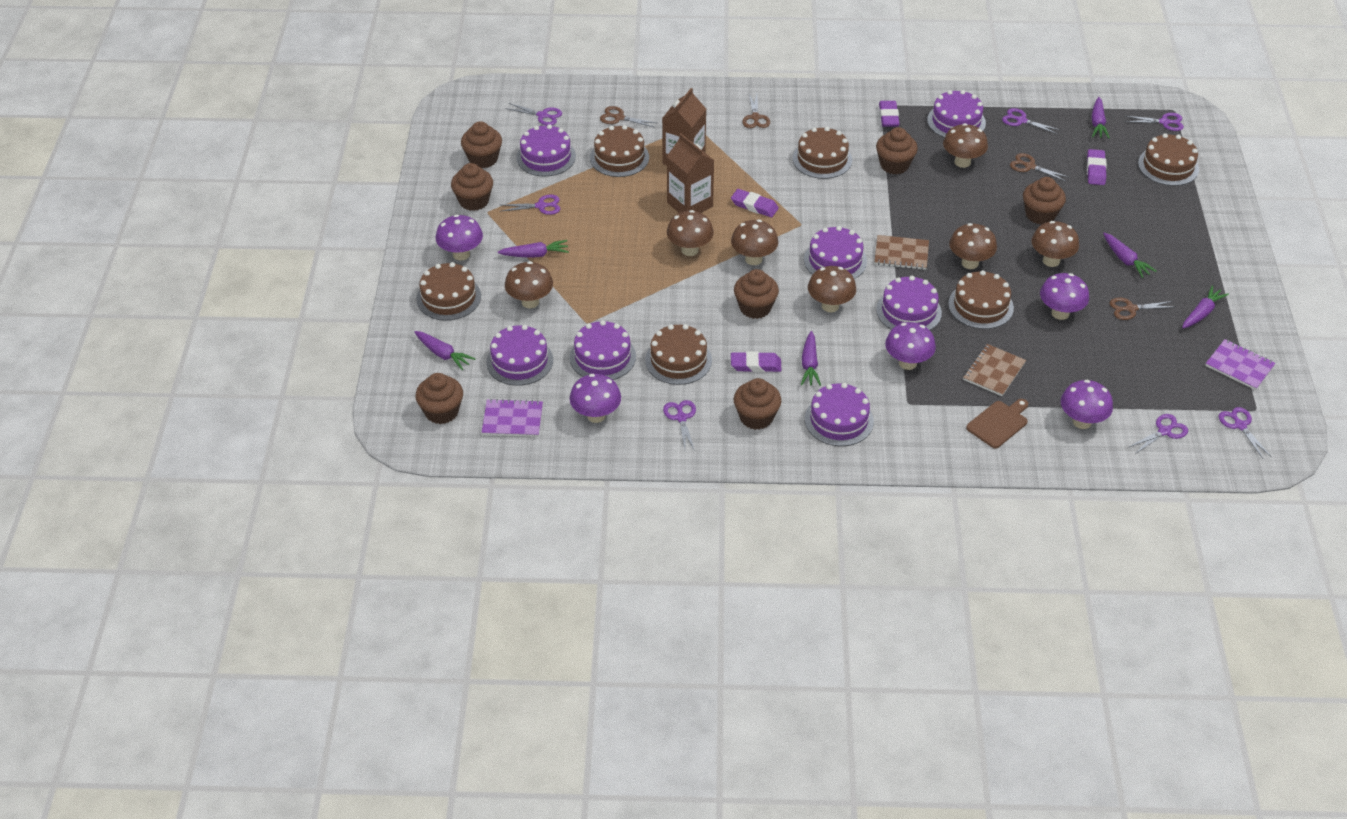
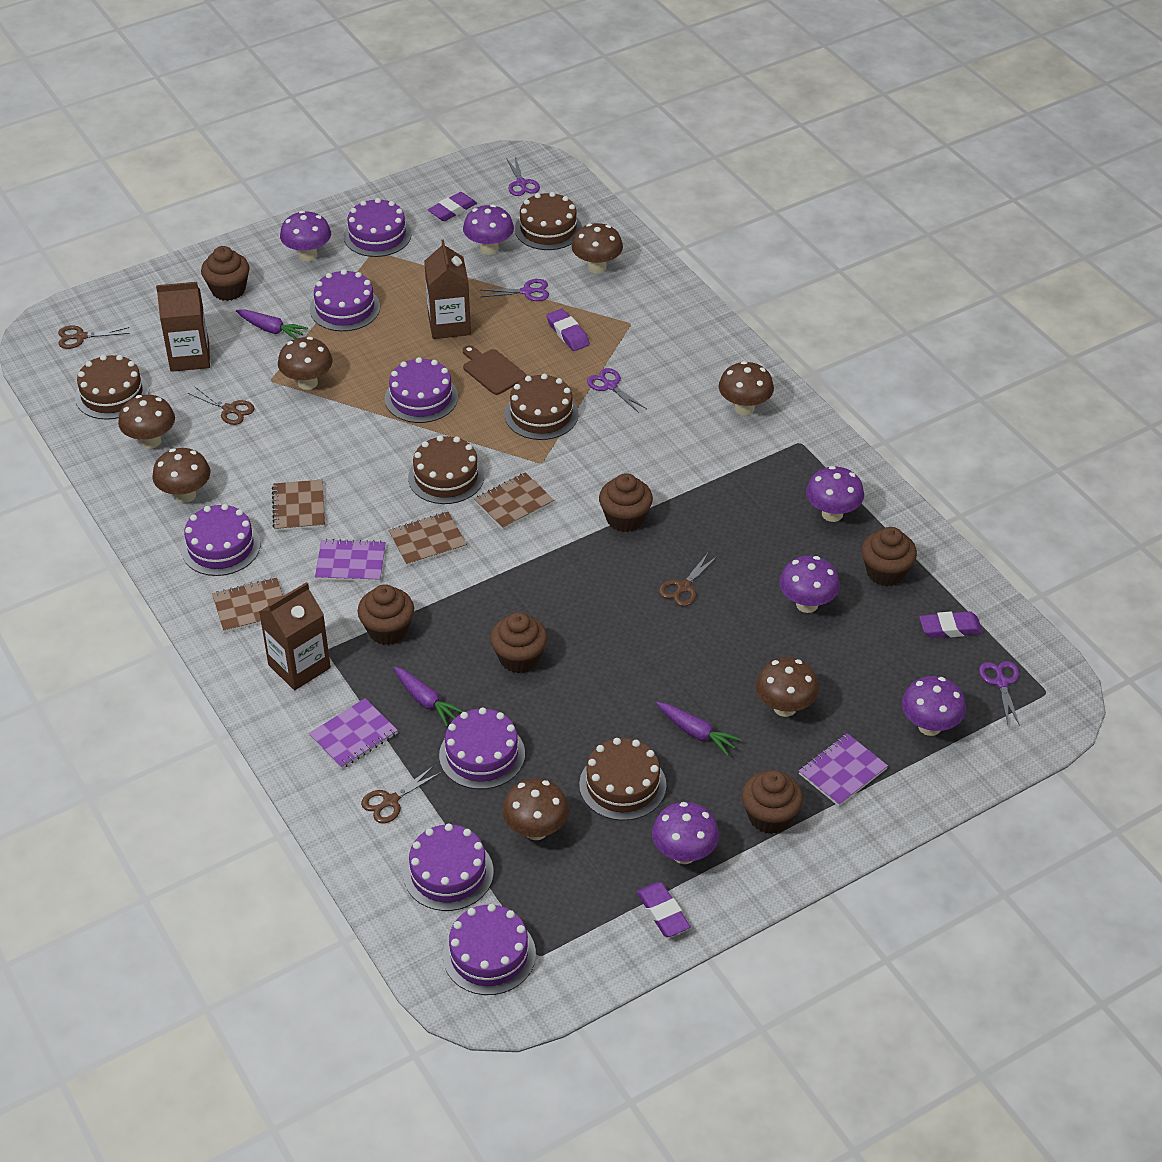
brown cake: 6 -> 5
brown carton: 2 -> 3
brown cupcake: 7 -> 6
brown notebook: 2 -> 4
purple carrot: 6 -> 3
purple mushroom: 5 -> 6
purple notebook: 2 -> 3
purple scissors: 7 -> 4

